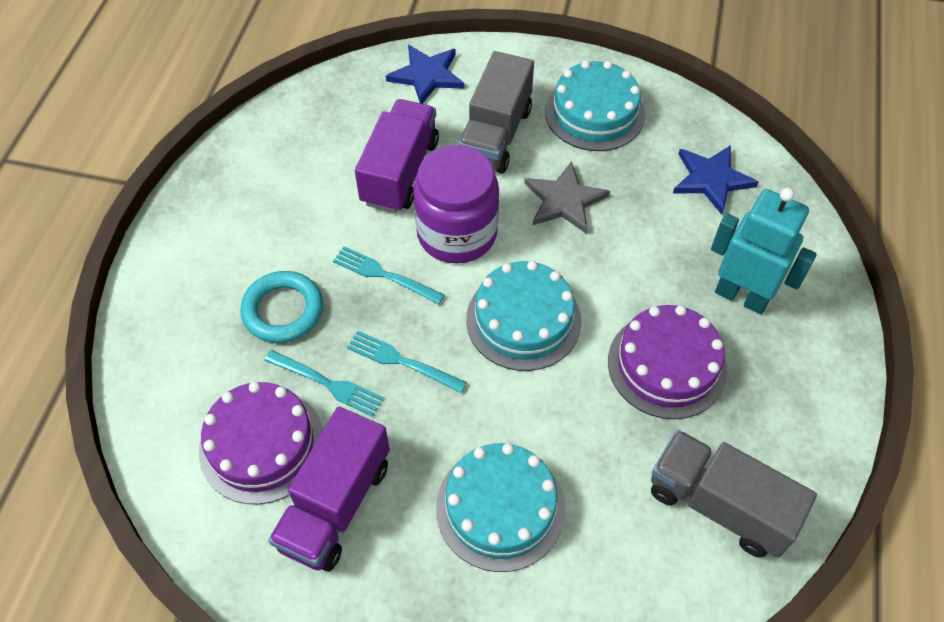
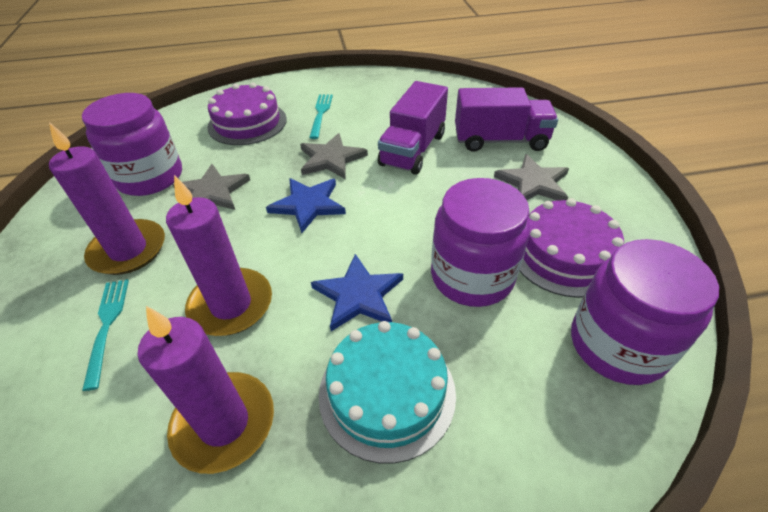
grey star: 1 -> 3
grey truck: 2 -> 0
purple candle: 0 -> 3
purple jar: 1 -> 3
turquoise cake: 3 -> 1
turquoise fork: 3 -> 2
turquoise ring: 1 -> 0
turquoise robot: 1 -> 0

